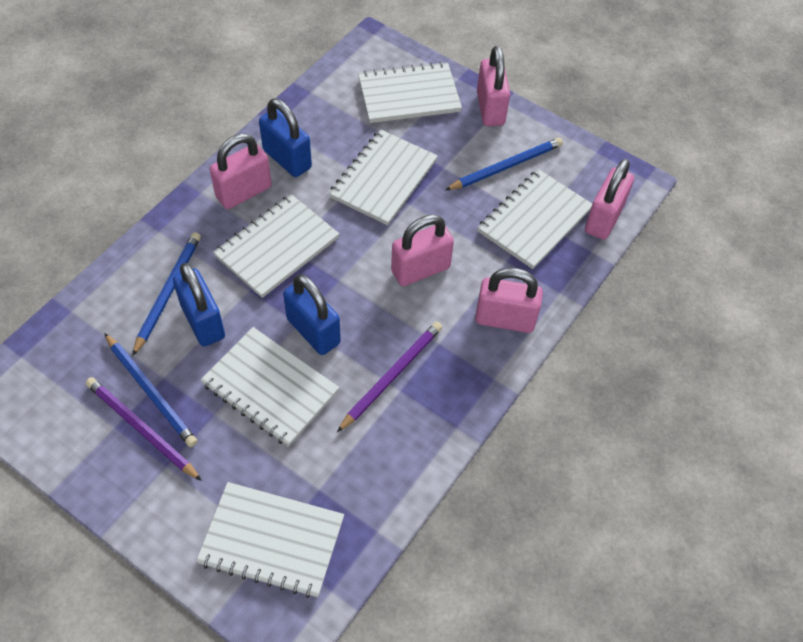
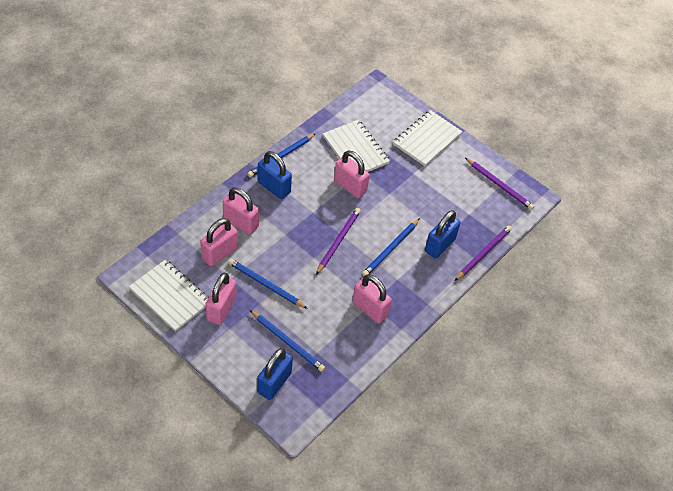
blue pencil: 3 -> 4
purple pencil: 2 -> 3
white notebook: 6 -> 3

